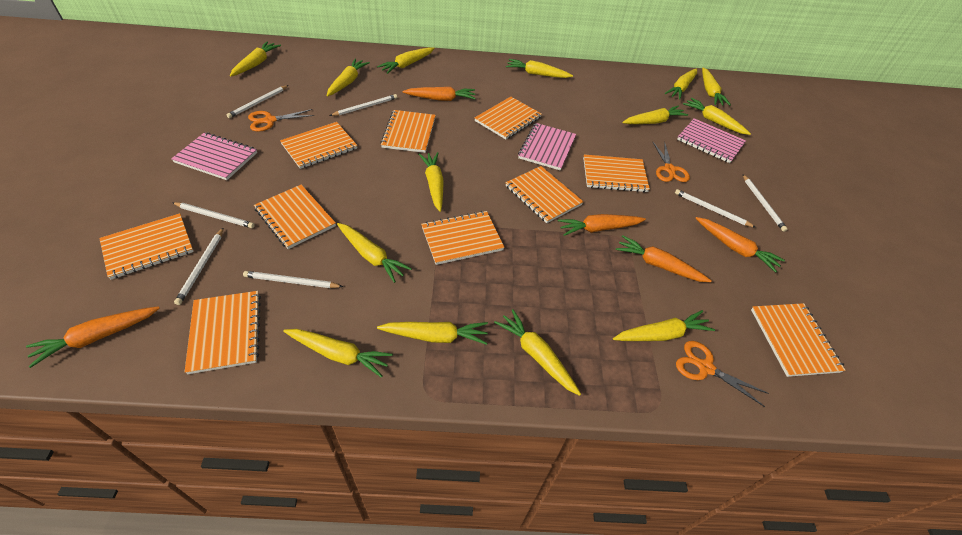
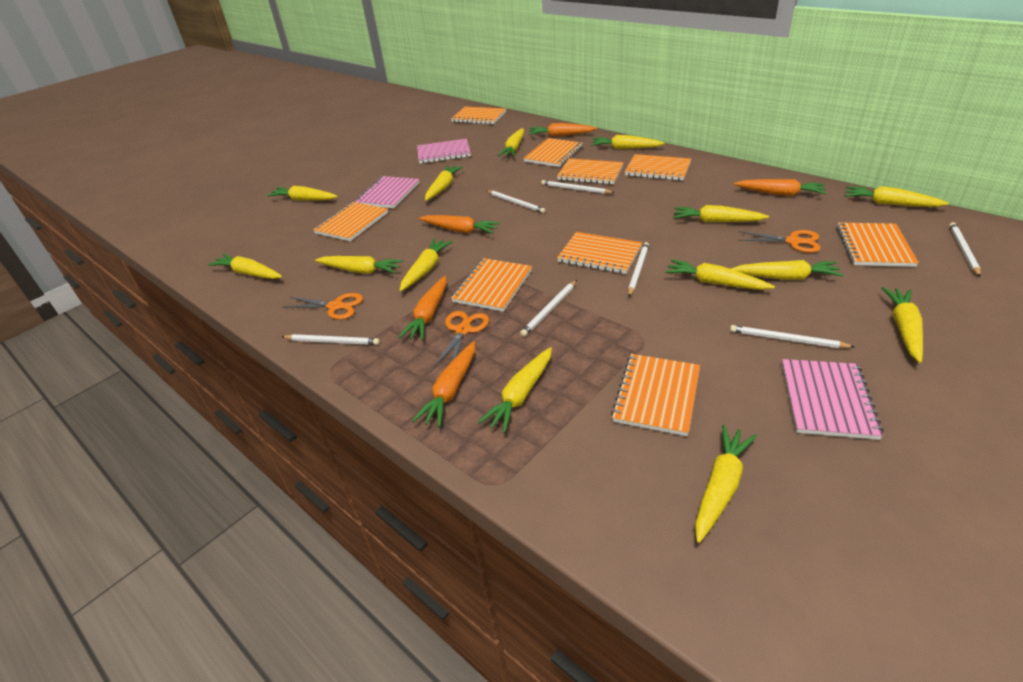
orange notebook: 10 -> 9

